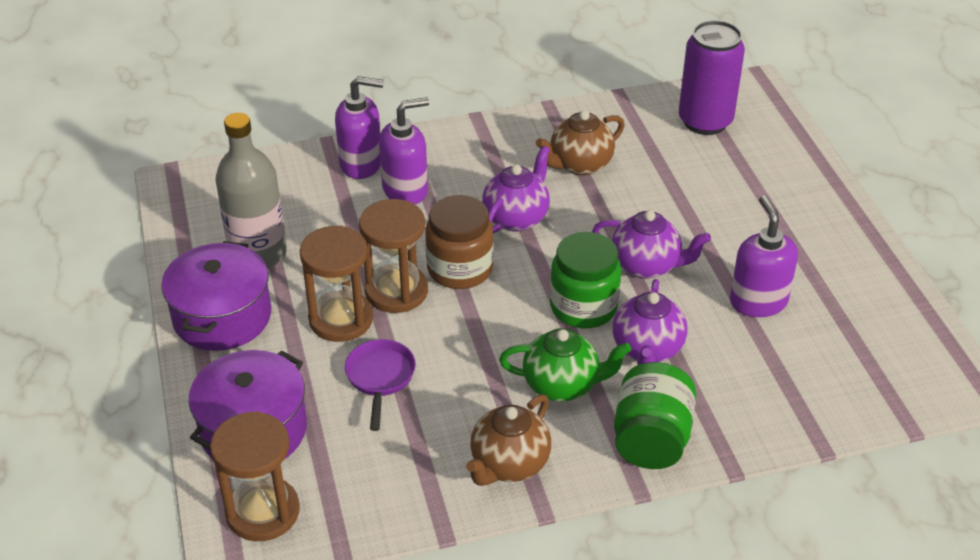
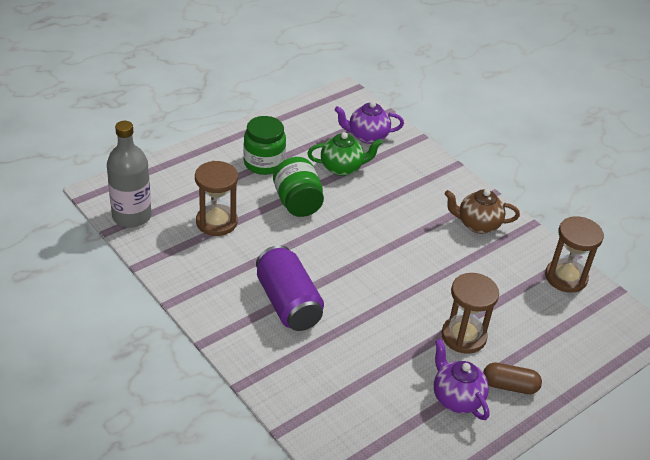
brown capsule: 0 -> 1
brown jar: 1 -> 0
brown teapot: 2 -> 1
purple pan: 1 -> 0
purple pot: 2 -> 0
purple soap dispenser: 3 -> 0
purple teapot: 3 -> 2

